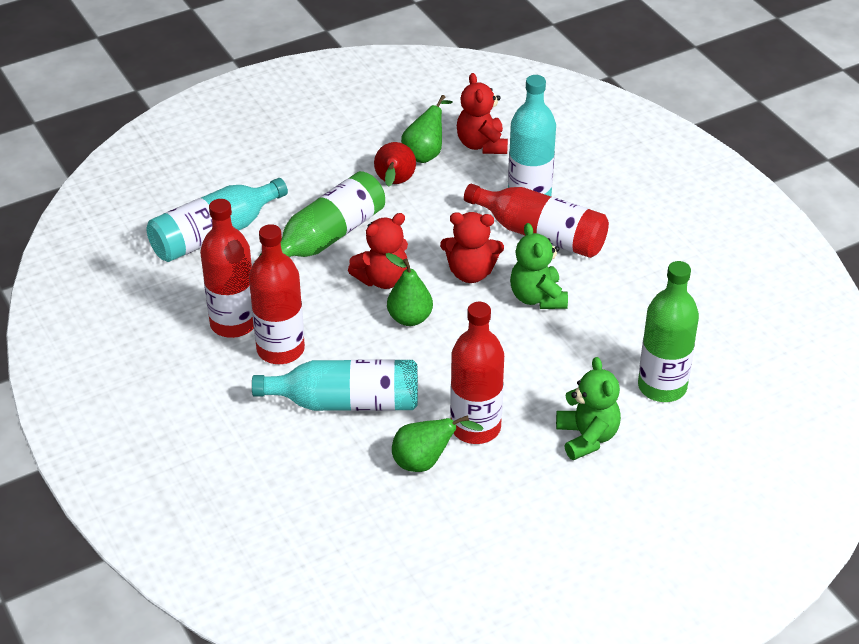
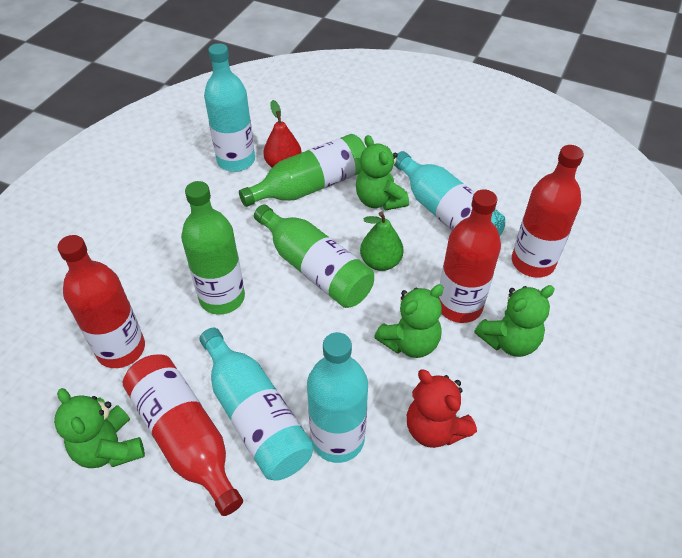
green bottle: 2 -> 3
green pear: 3 -> 1
green teddy bear: 2 -> 4
red teddy bear: 3 -> 1
turquoise bottle: 3 -> 4

